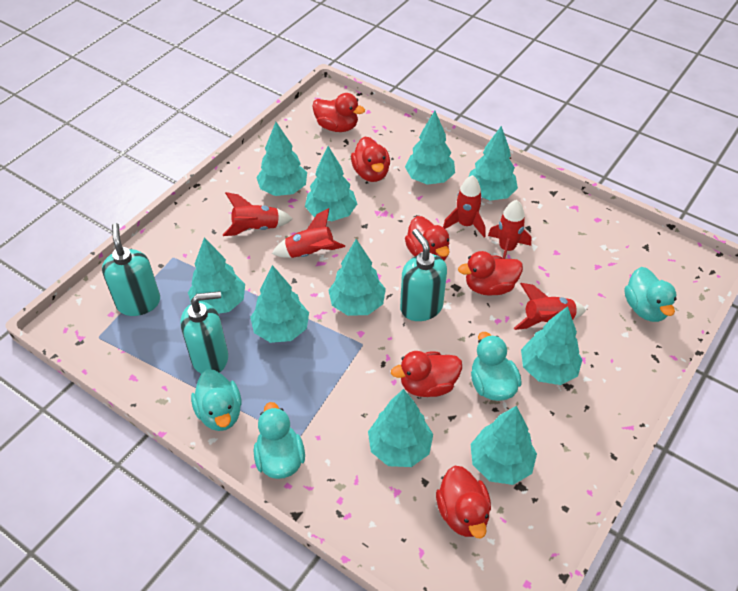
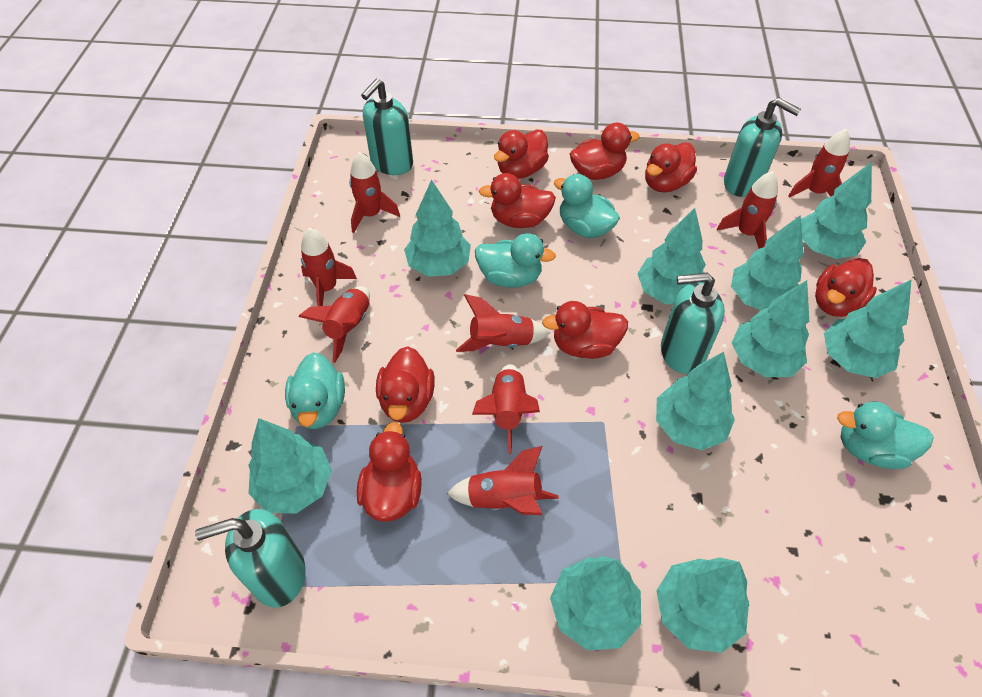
red duck: 6 -> 8
red rocket: 5 -> 8
turquoise soap dispenser: 3 -> 4

